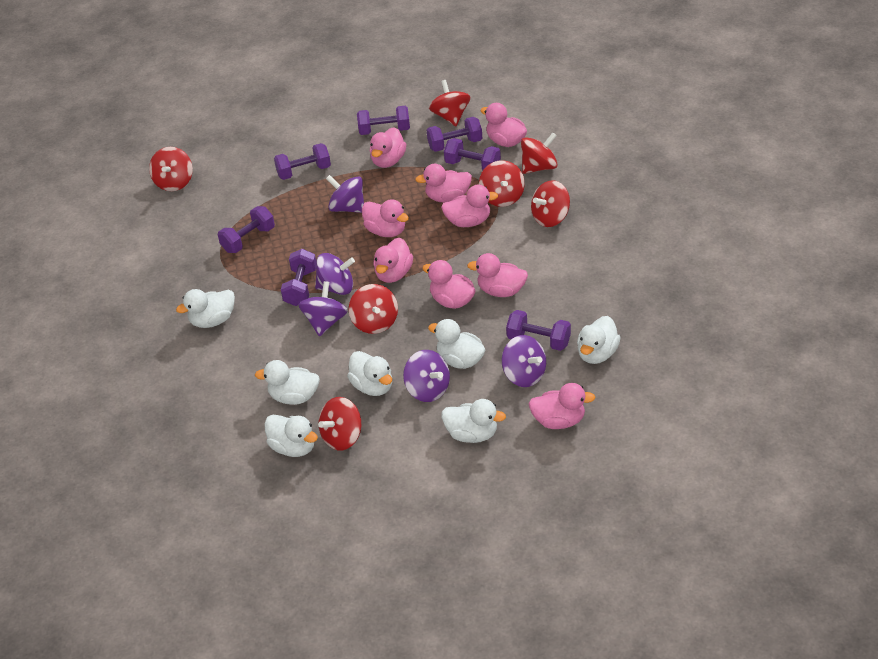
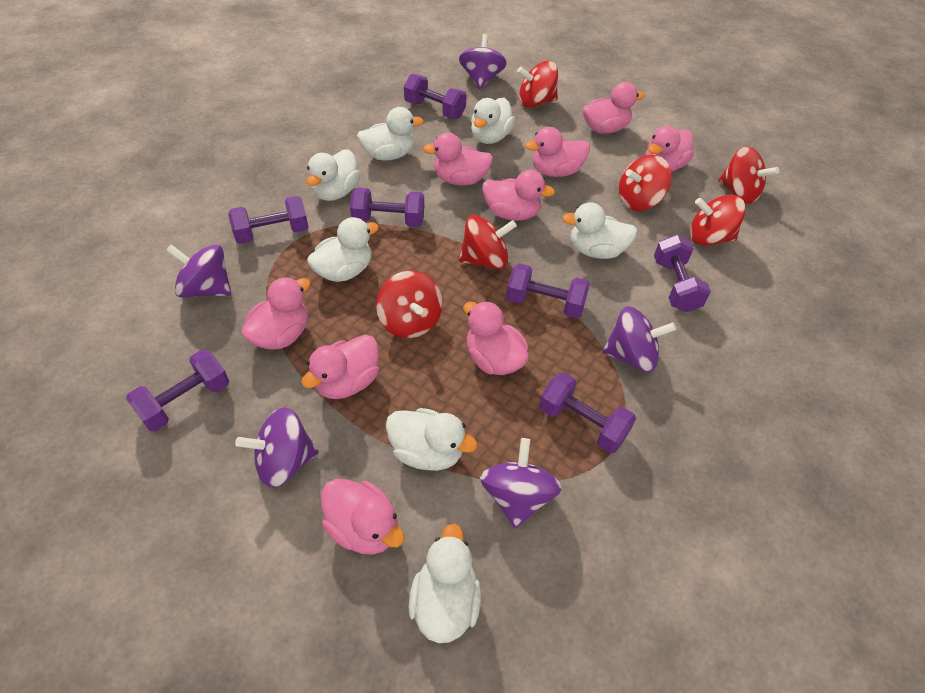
red spinning top: 7 -> 6

